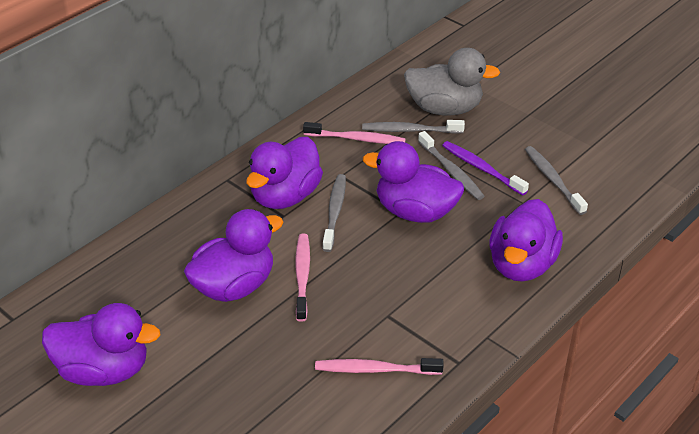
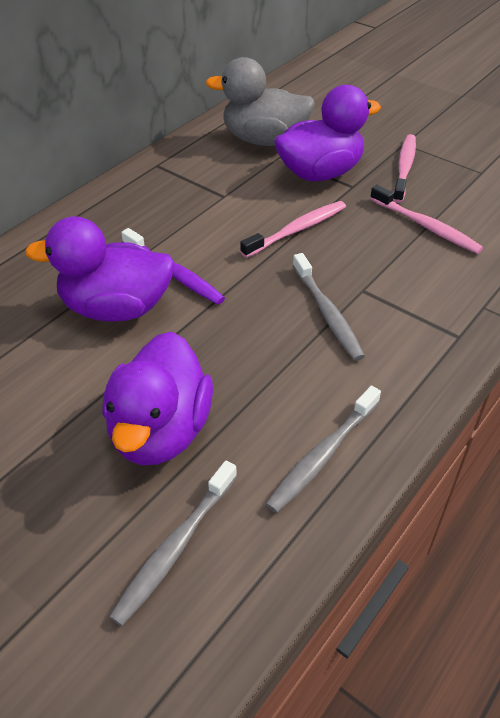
grey toothbrush: 4 -> 3
purple duck: 5 -> 3

